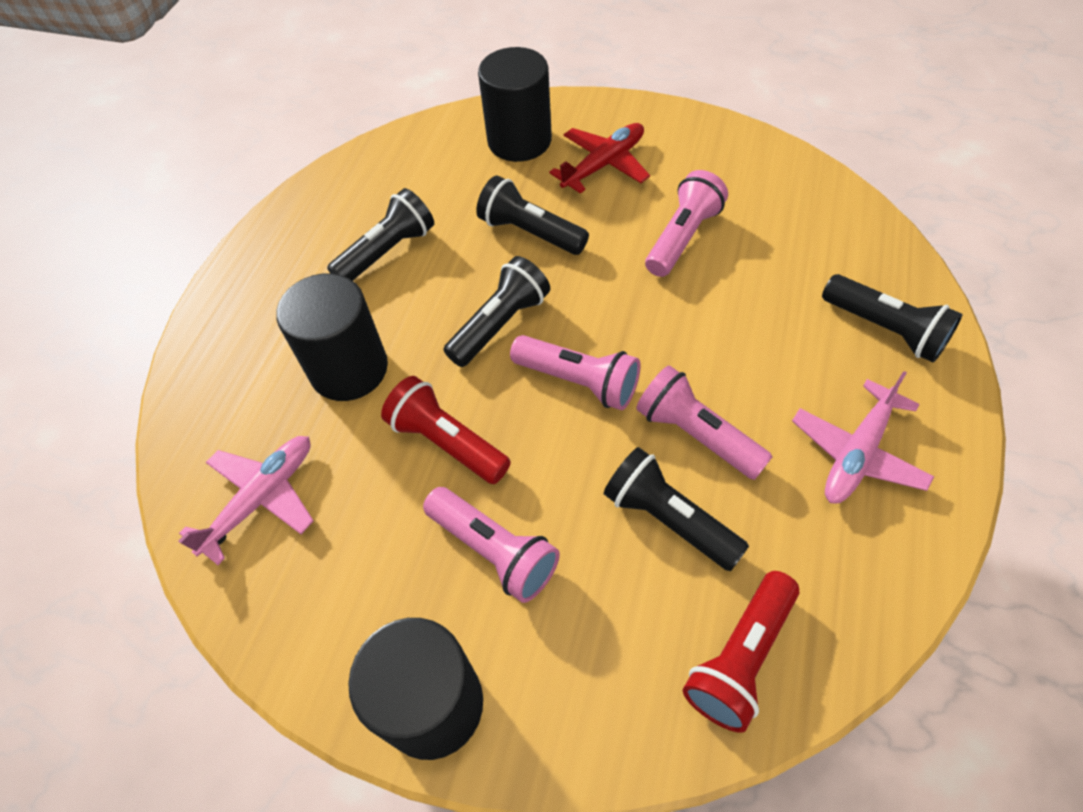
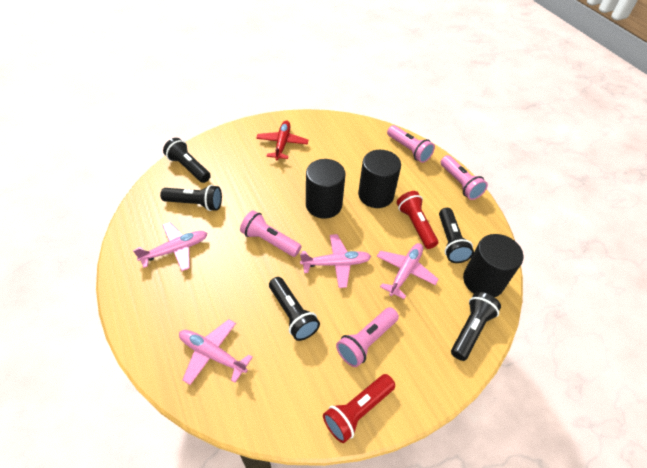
pink plane: 2 -> 4

